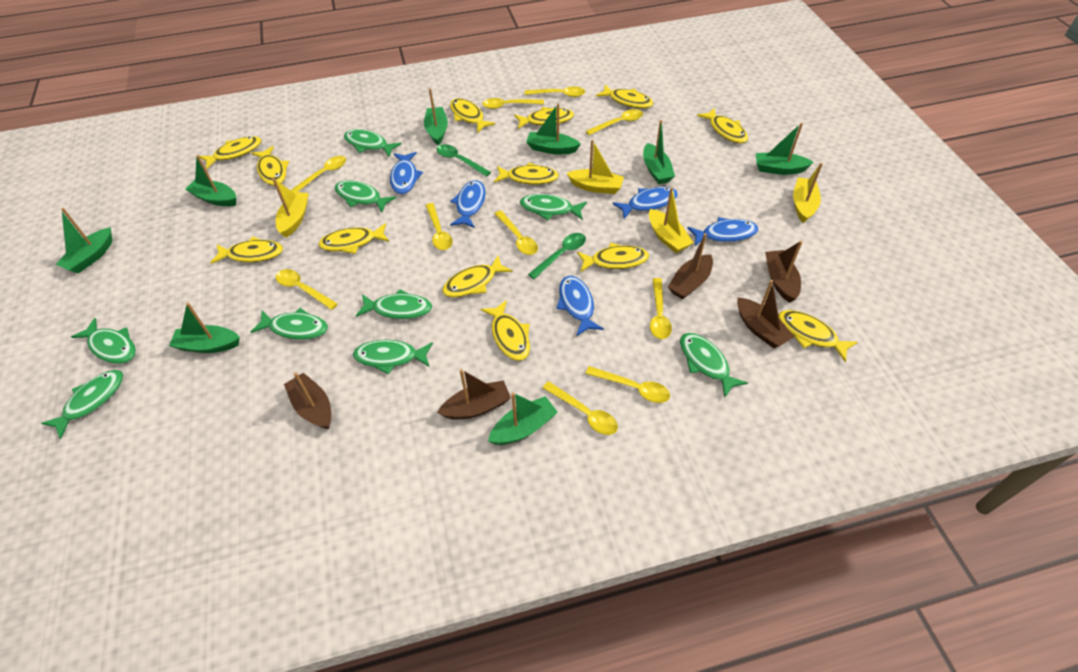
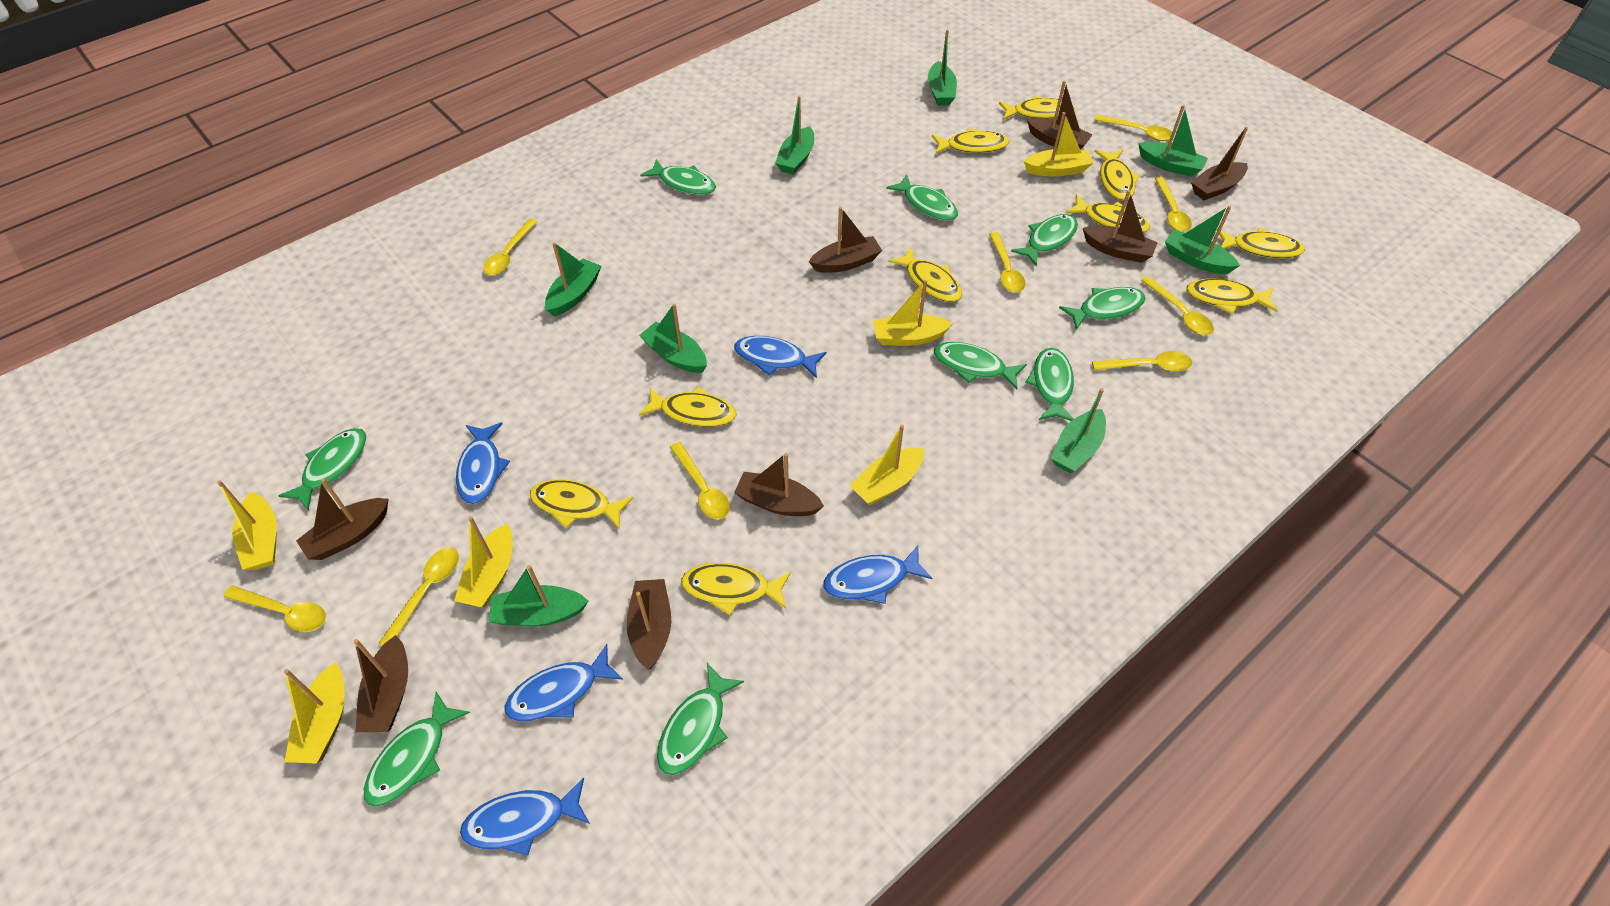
brown boat: 5 -> 8
green spoon: 2 -> 0
yellow boat: 4 -> 6
yellow fish: 13 -> 10
yellow spoon: 10 -> 9

